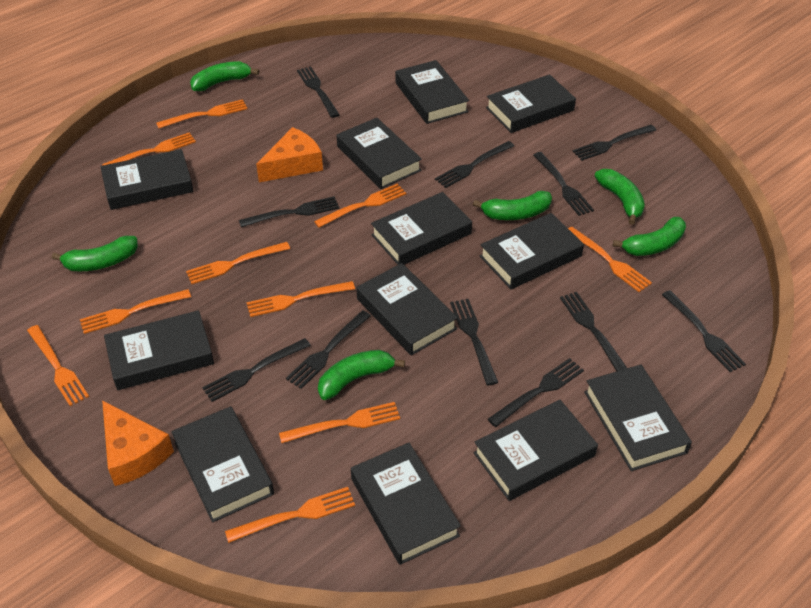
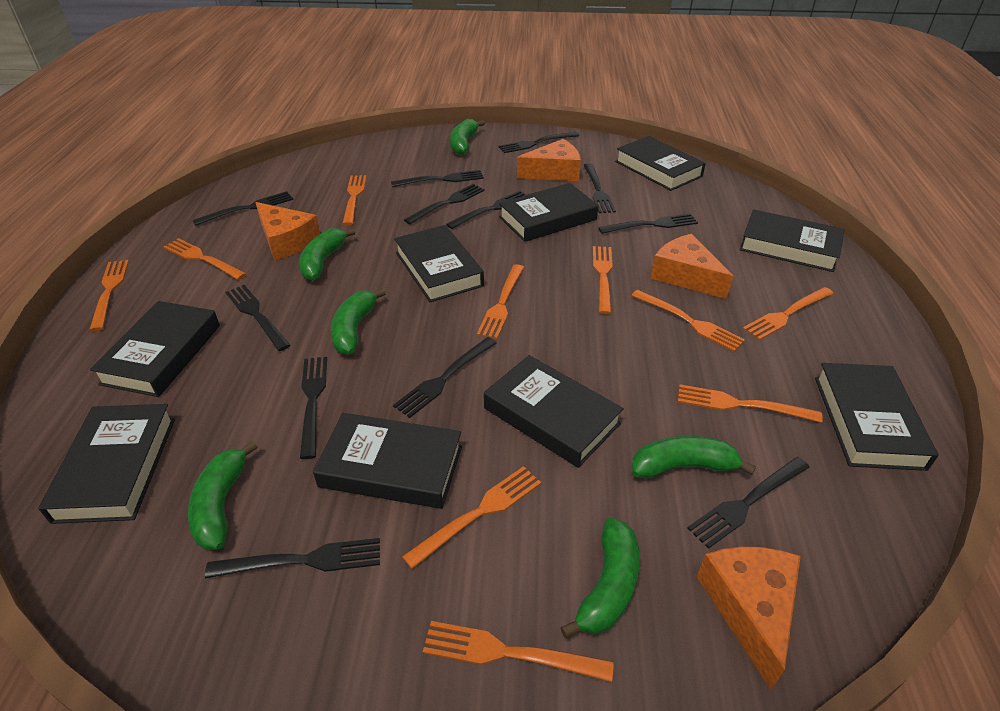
black book: 12 -> 9
black fork: 11 -> 12
orange cheese: 2 -> 4

